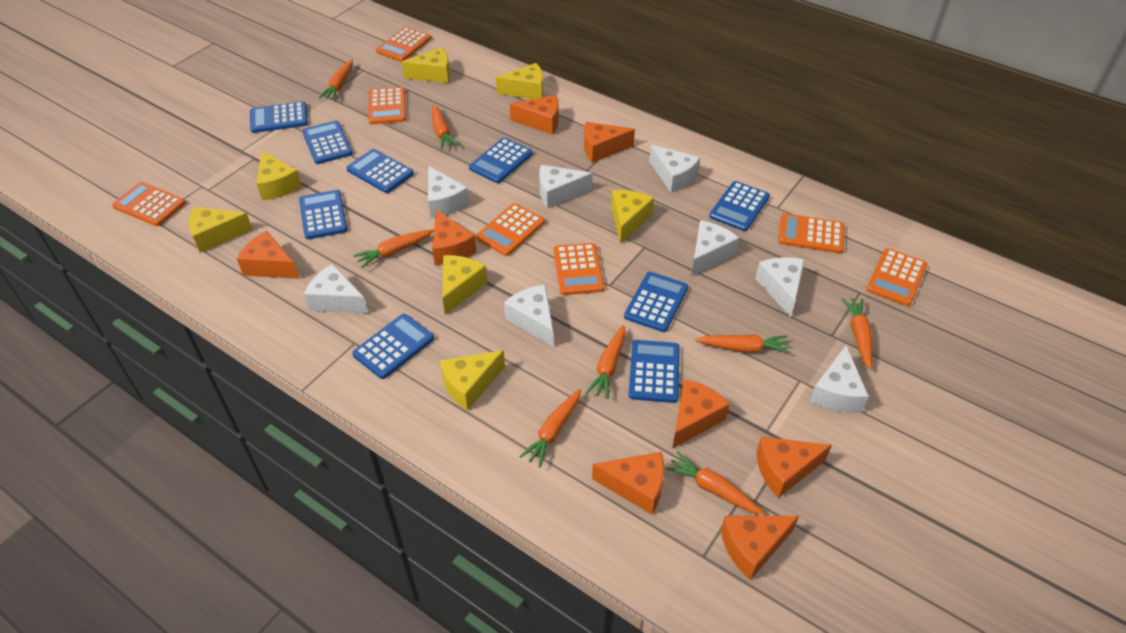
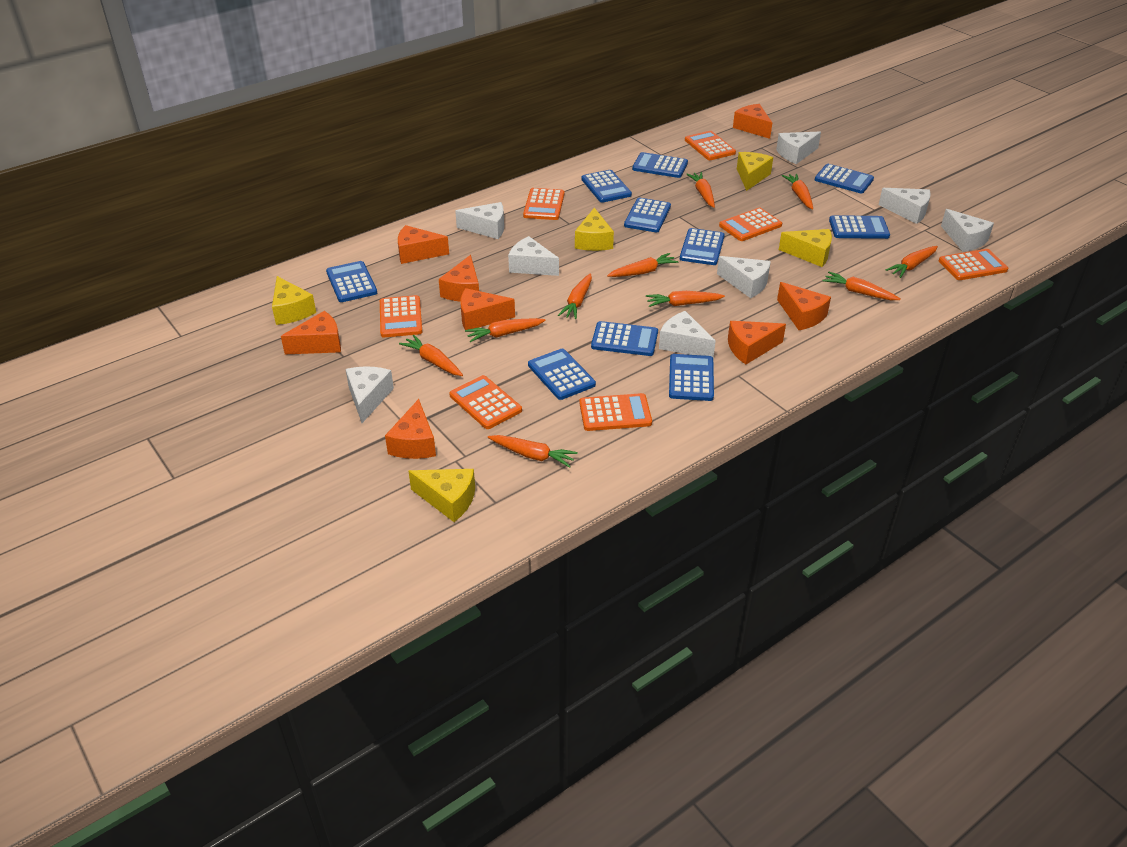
blue calculator: 9 -> 10
orange carrot: 8 -> 10
yellow cheese: 7 -> 5

